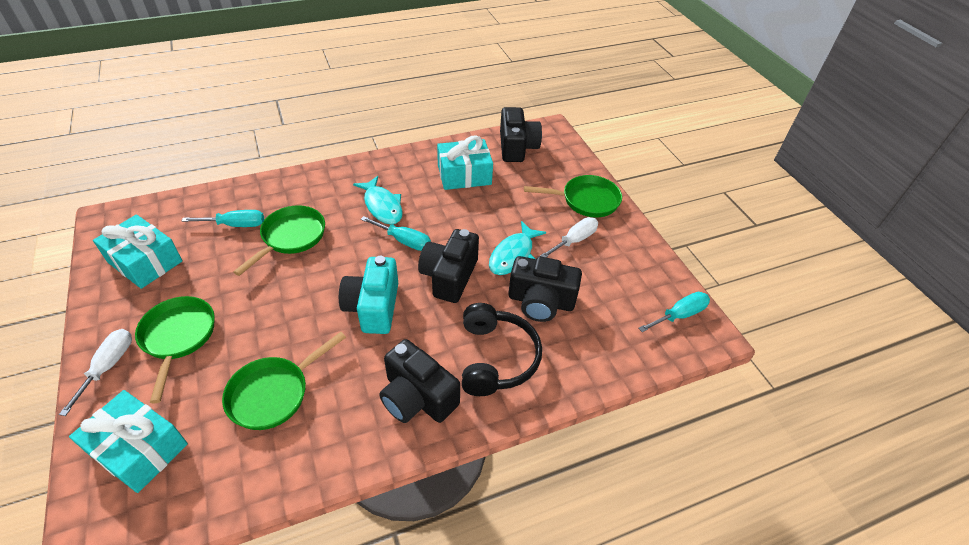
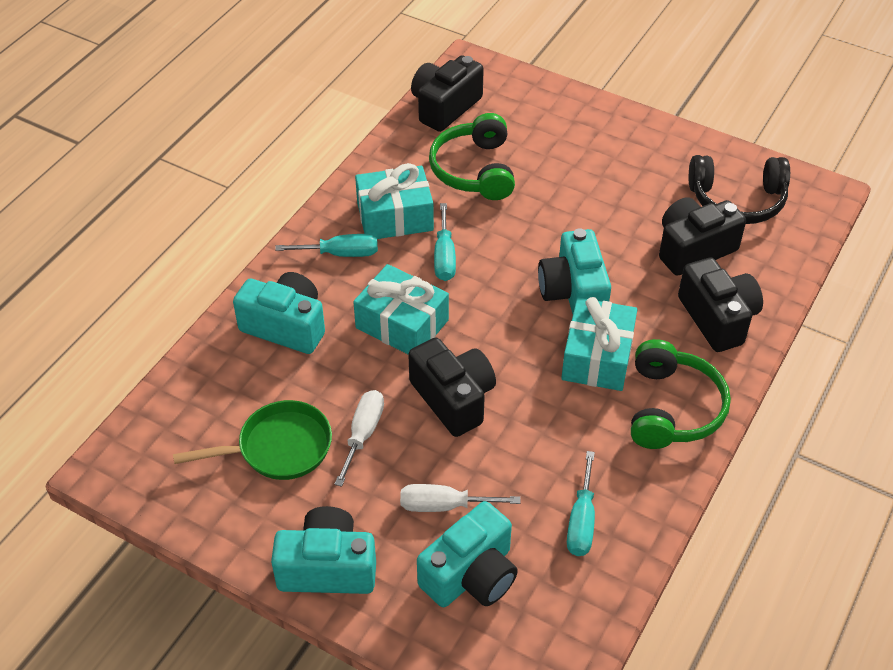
green headphones: 0 -> 2
green pan: 4 -> 1
turquoise camera: 1 -> 4
turquoise fish: 2 -> 0

